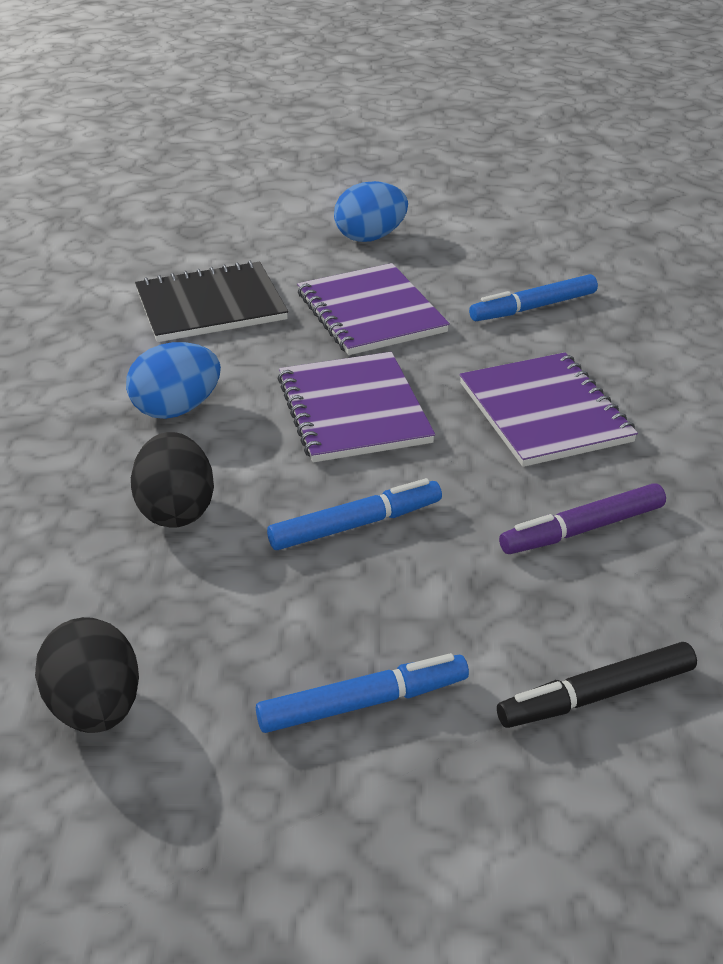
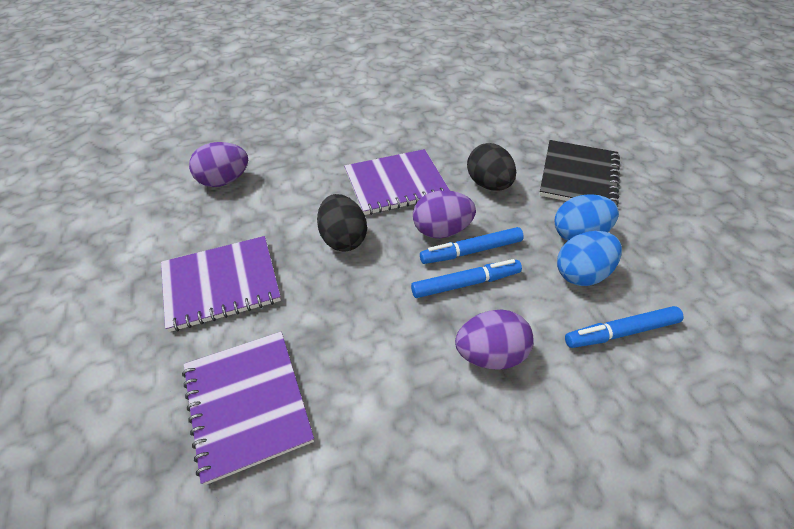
black marker: 1 -> 0
purple egg: 0 -> 3
purple marker: 1 -> 0

